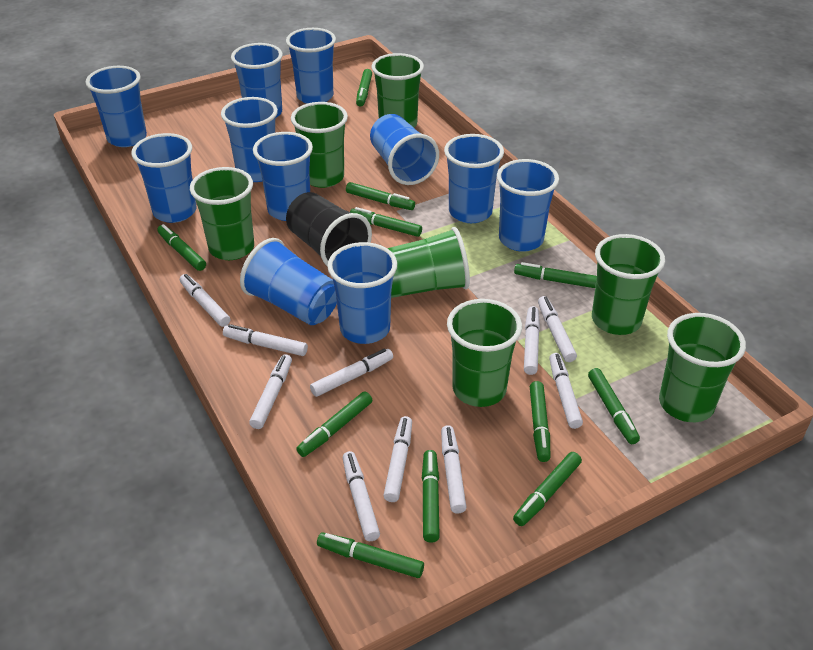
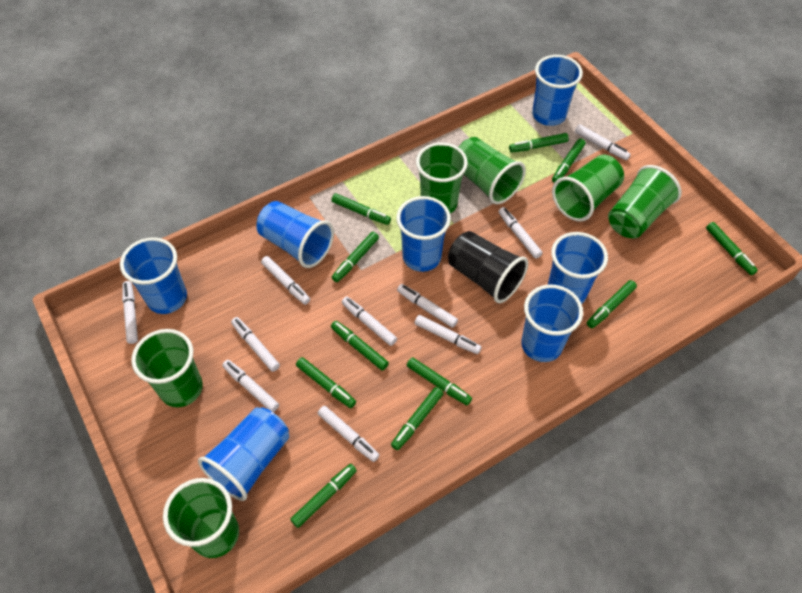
blue cup: 11 -> 7
green cup: 7 -> 6

